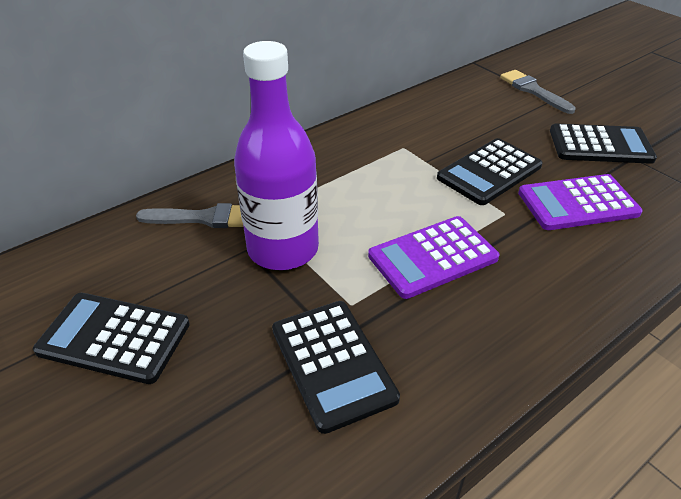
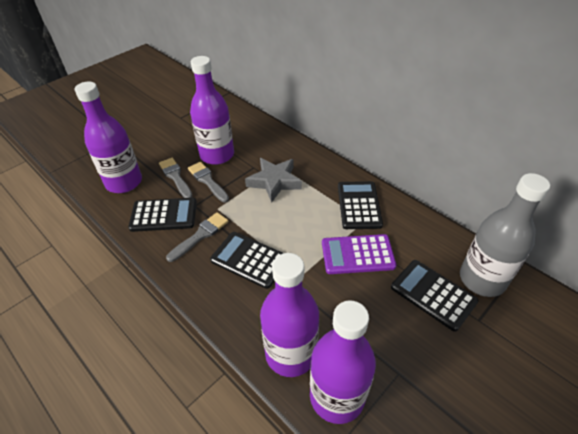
grey bottle: 0 -> 1
grey brush: 2 -> 3
grey star: 0 -> 1
purple bottle: 1 -> 4
purple calculator: 2 -> 1

